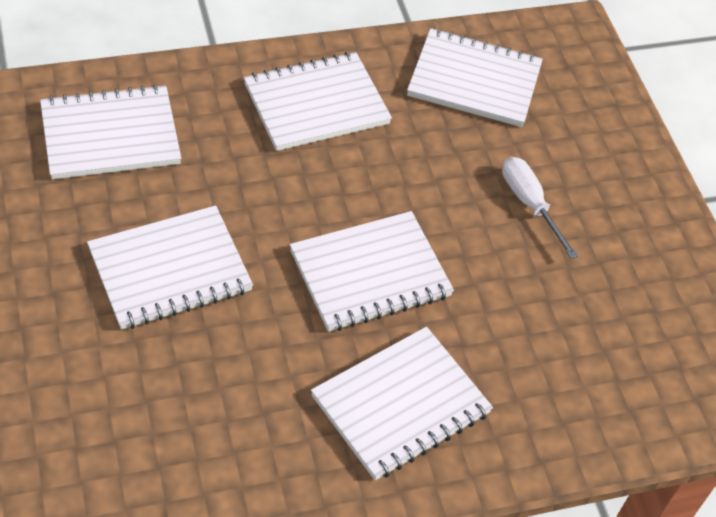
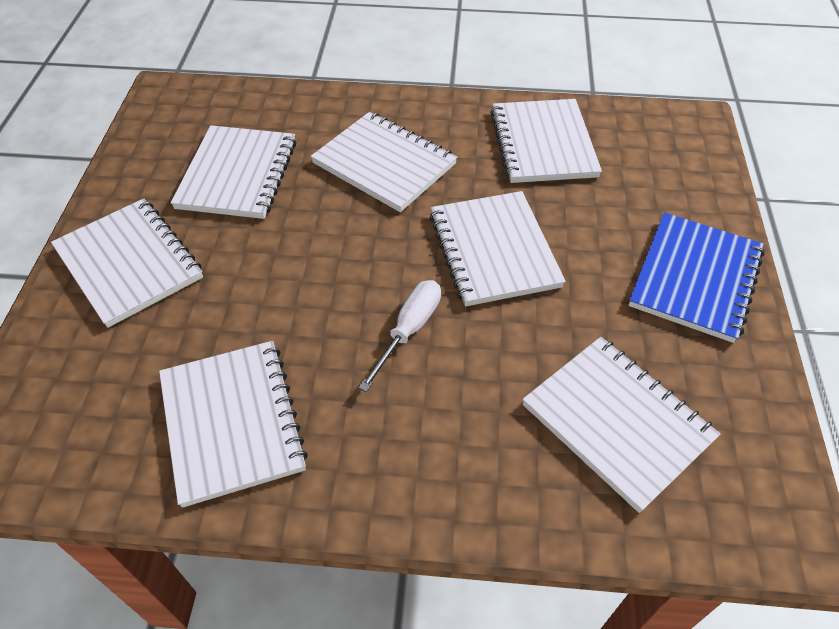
blue notebook: 0 -> 1
white notebook: 6 -> 7

